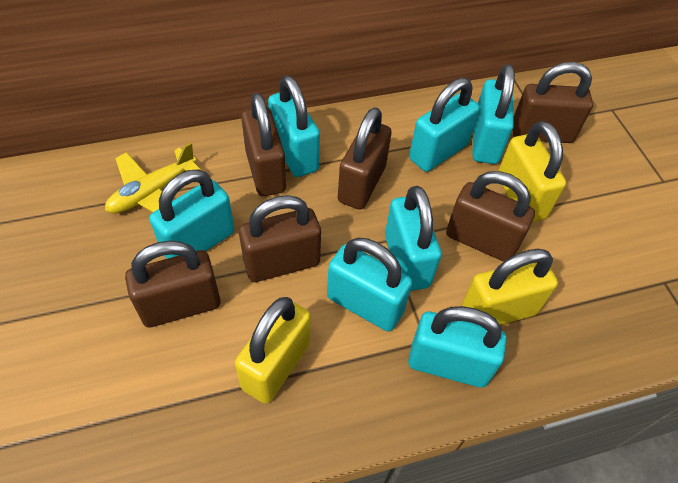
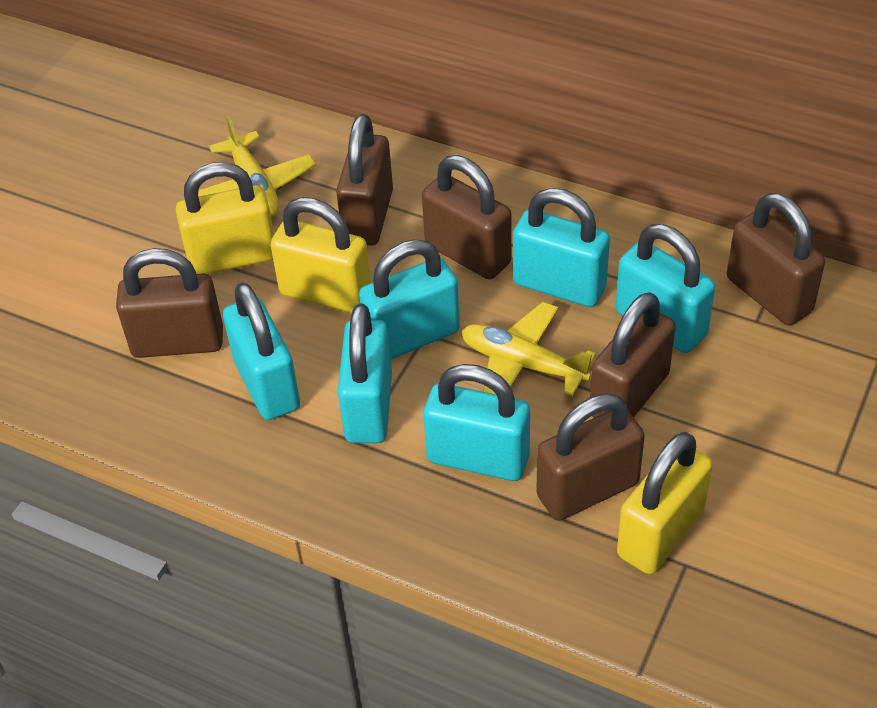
turquoise padlock: 7 -> 6
yellow plane: 1 -> 2

